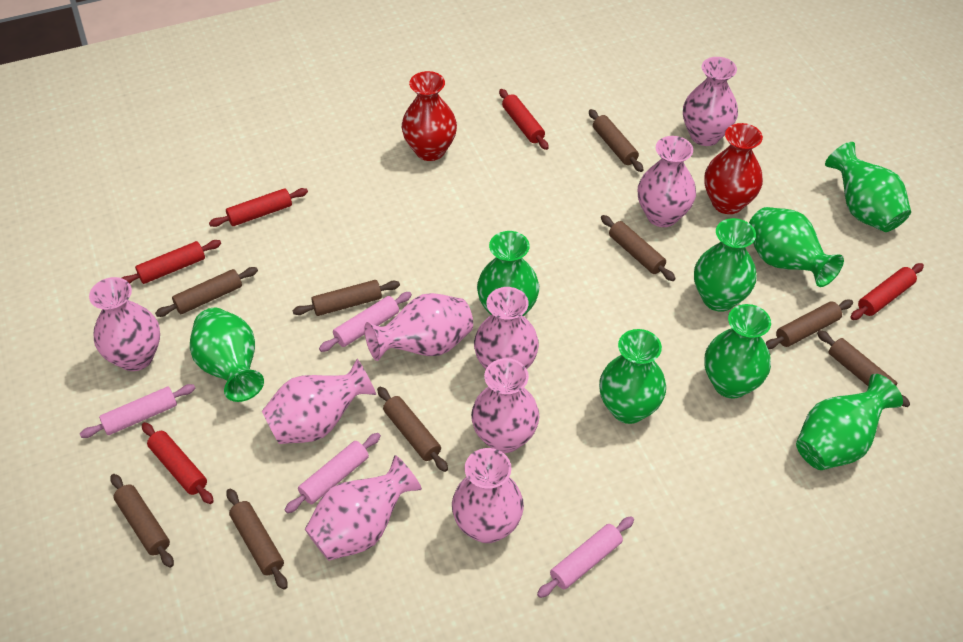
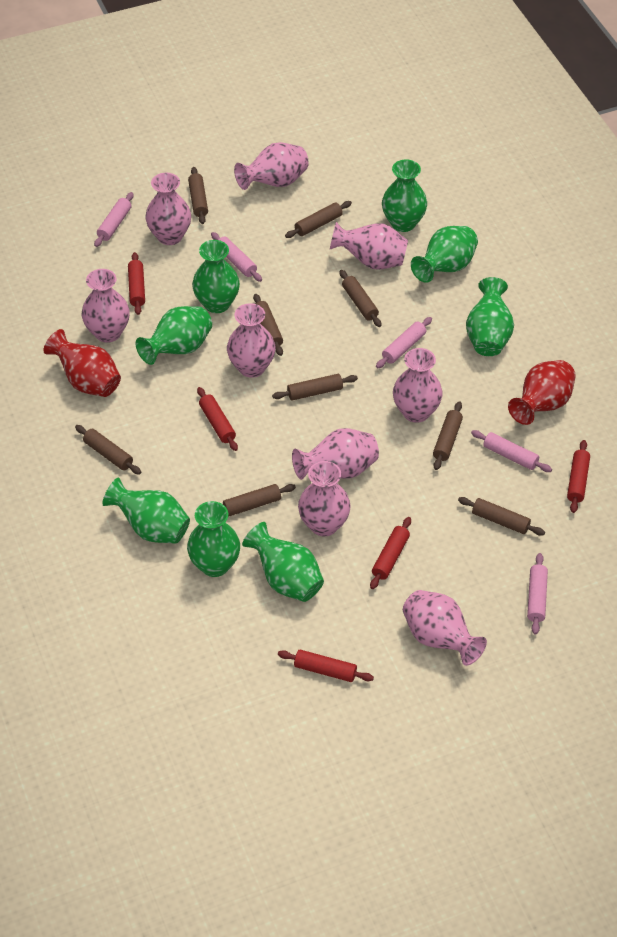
pink rolling pin: 4 -> 5

